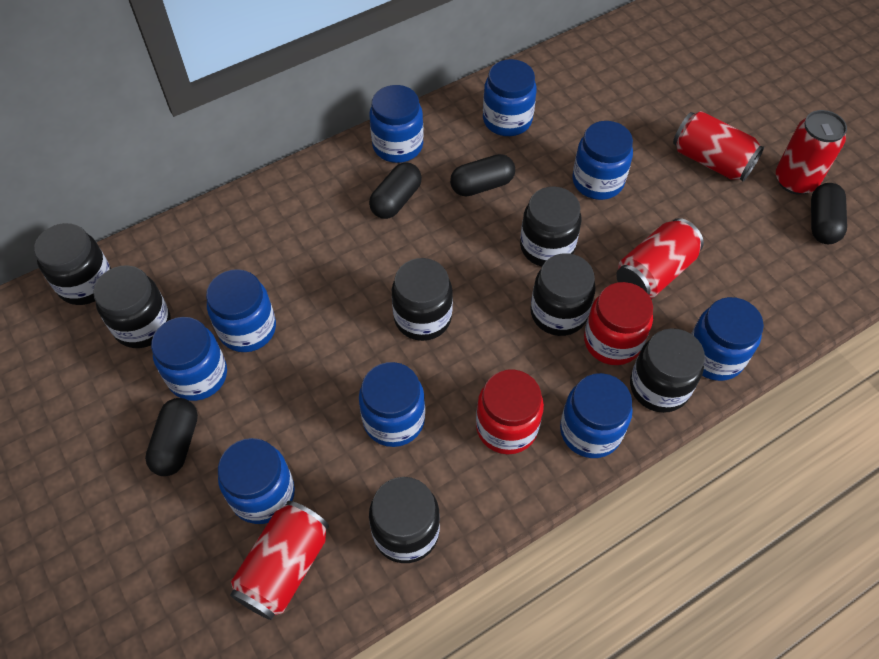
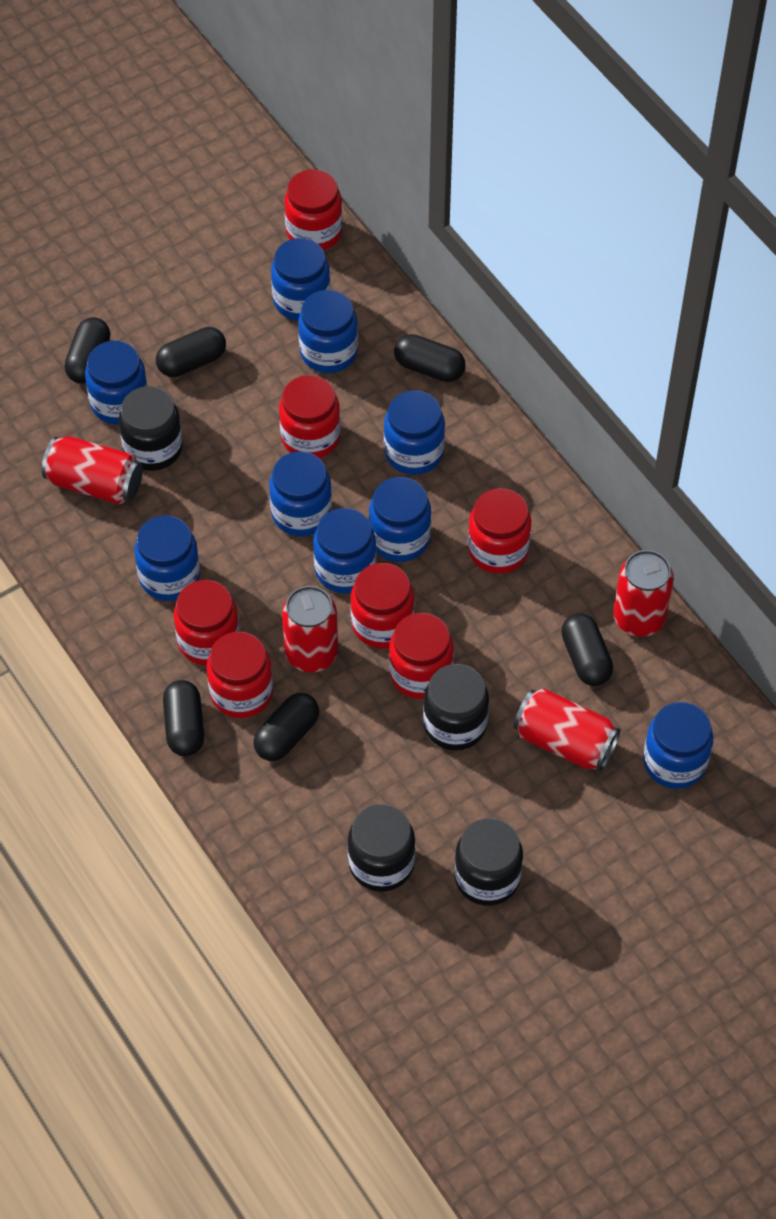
black capsule: 4 -> 6
black jar: 7 -> 4
red jar: 2 -> 7

